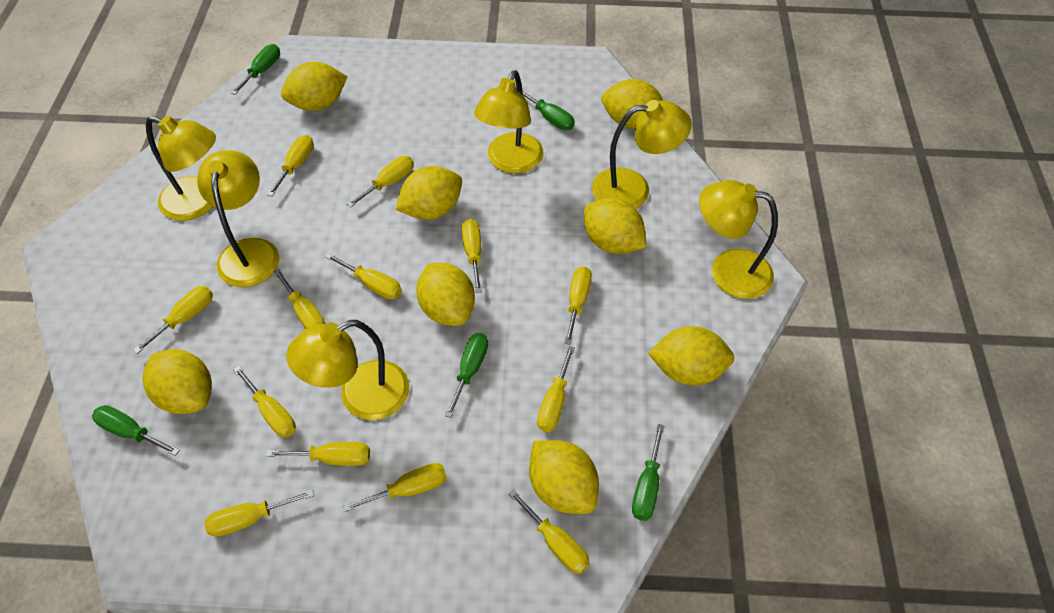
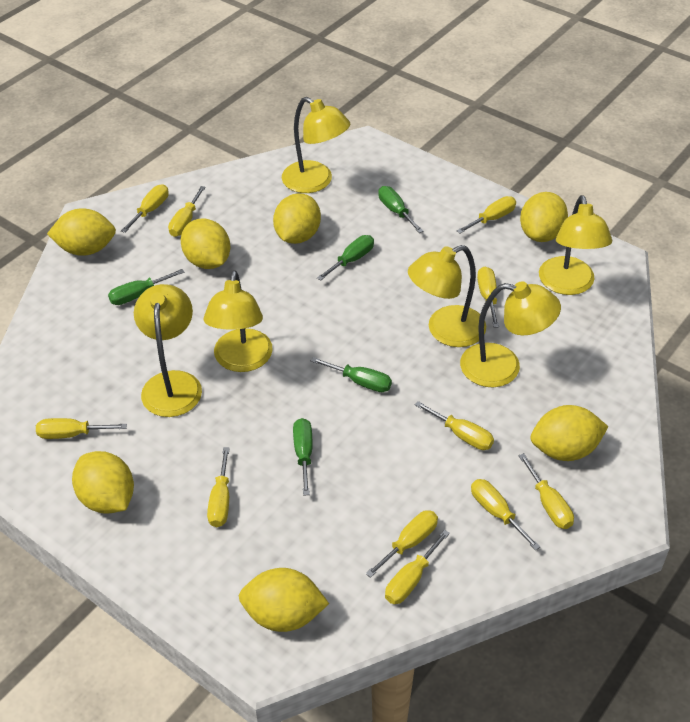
yellow lemon: 8 -> 7
yellow screwdriver: 13 -> 11

